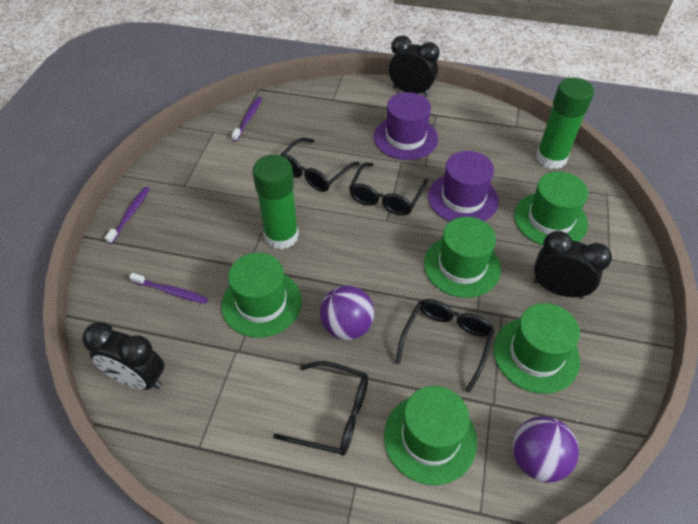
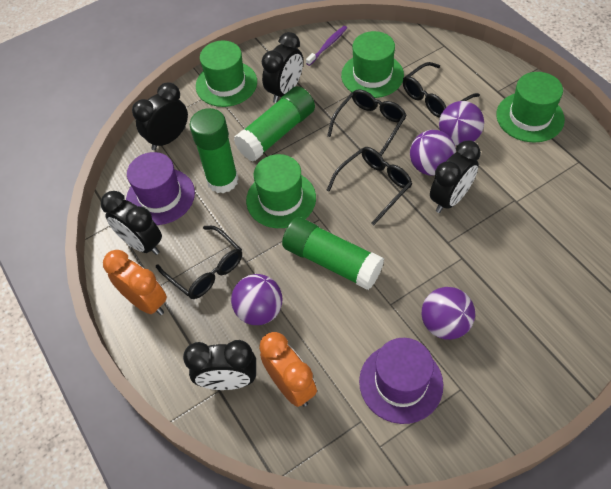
black clock: 3 -> 5
green glue stick: 2 -> 3
green hat: 5 -> 4
orange clock: 0 -> 2
purple ball: 2 -> 4
purple toothbrush: 3 -> 1

